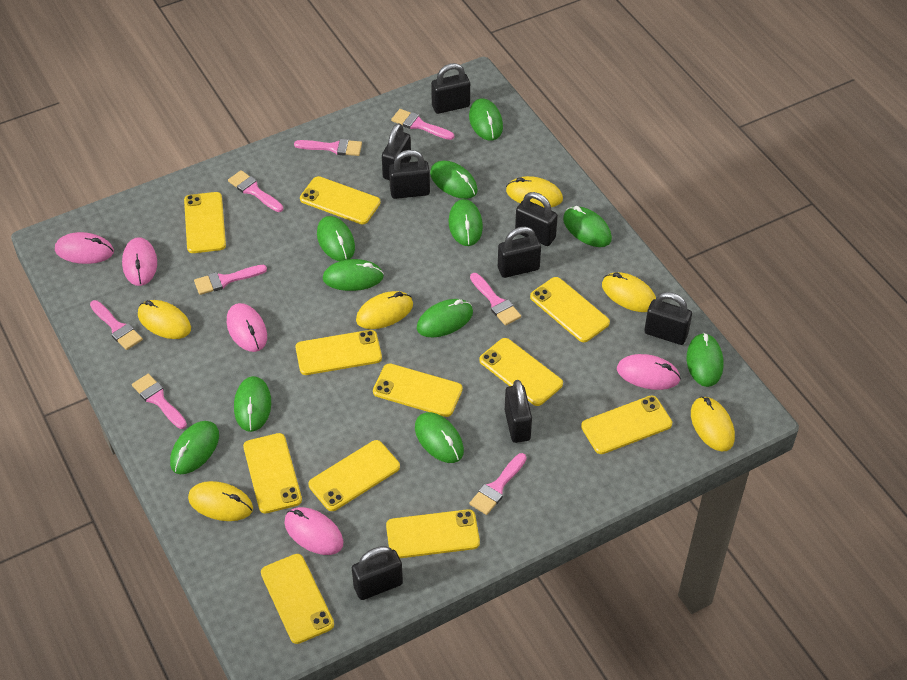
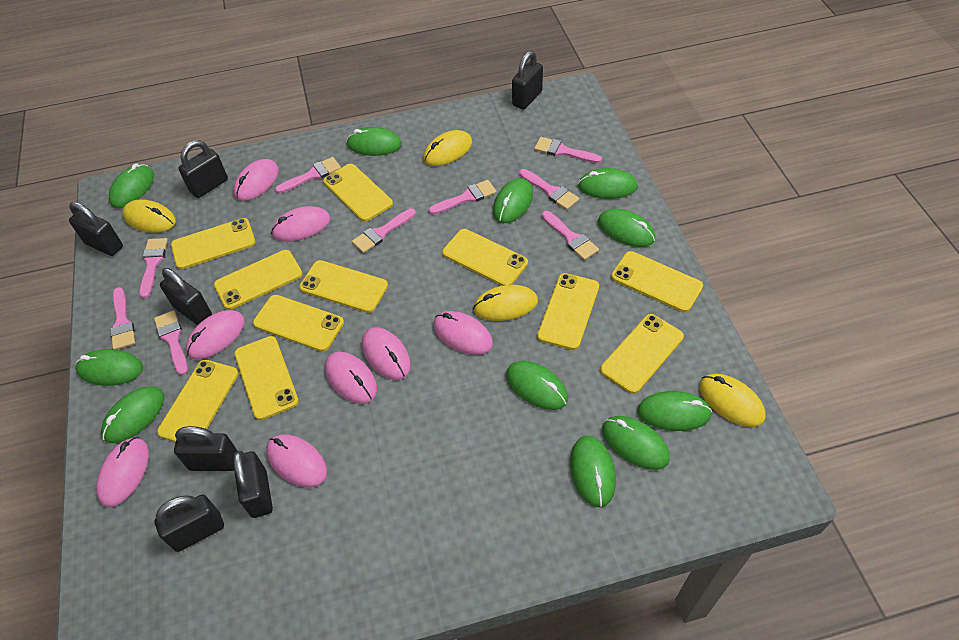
black padlock: 8 -> 7
pink brush: 8 -> 9
pink mouse: 5 -> 8
yellow mouse: 6 -> 4

